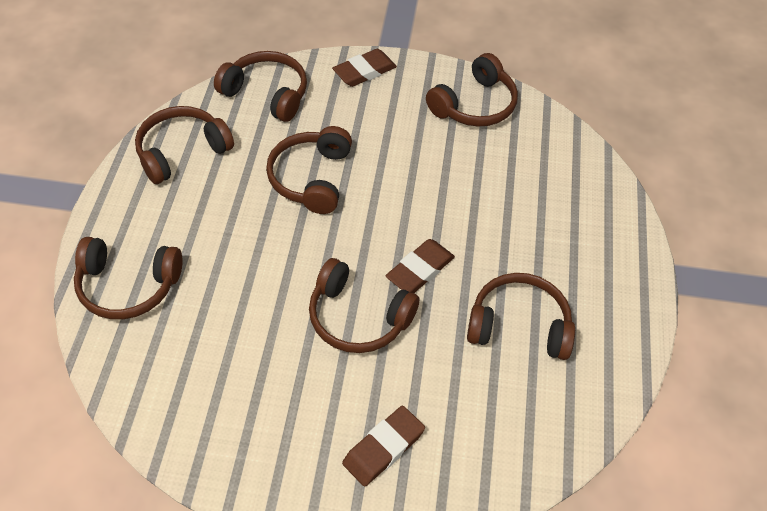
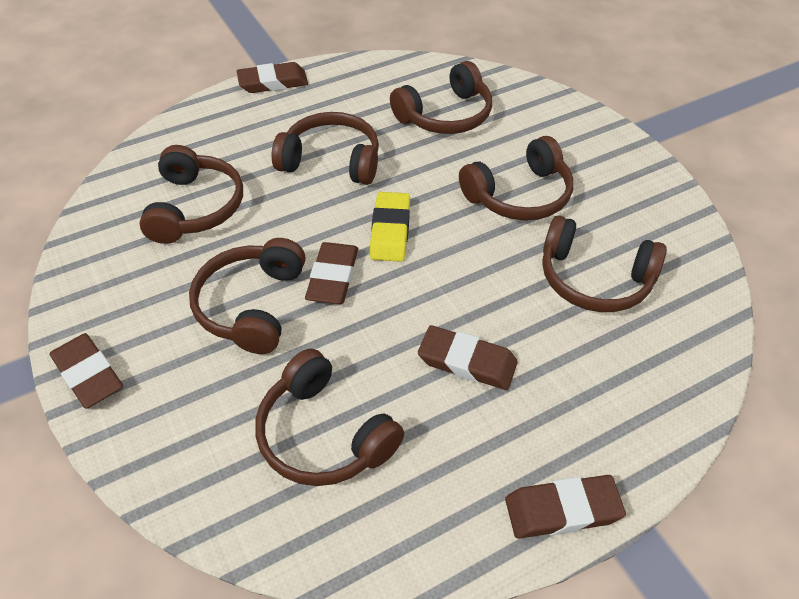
brown eraser: 3 -> 5
yellow eraser: 0 -> 1

